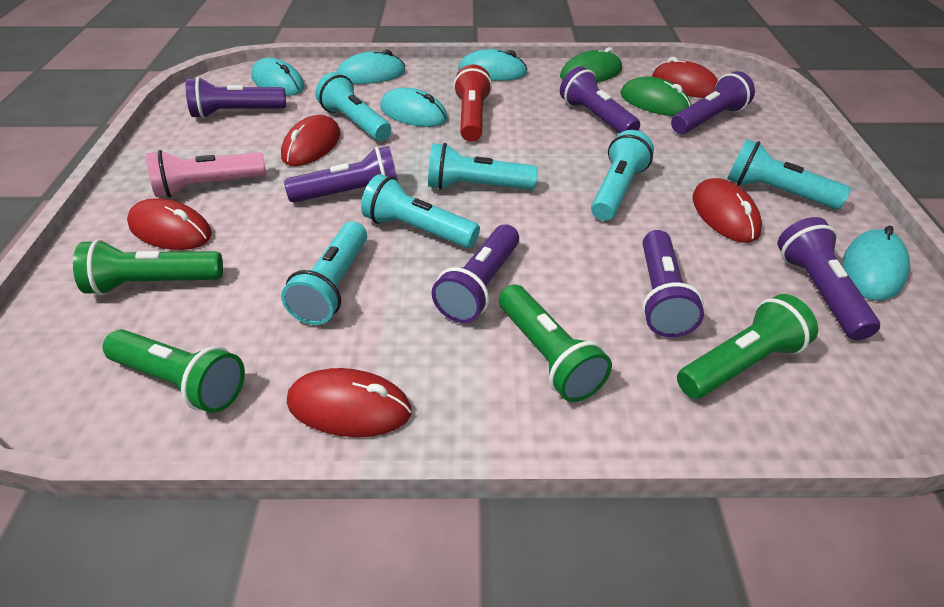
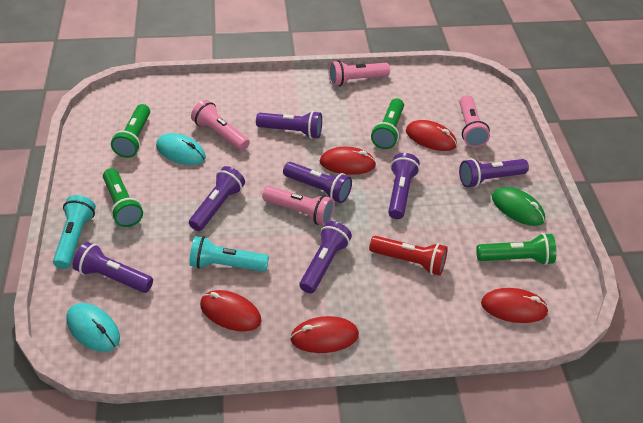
green mouse: 2 -> 1
pink flashlight: 1 -> 4
turquoise flashlight: 6 -> 2
turquoise mouse: 5 -> 2

